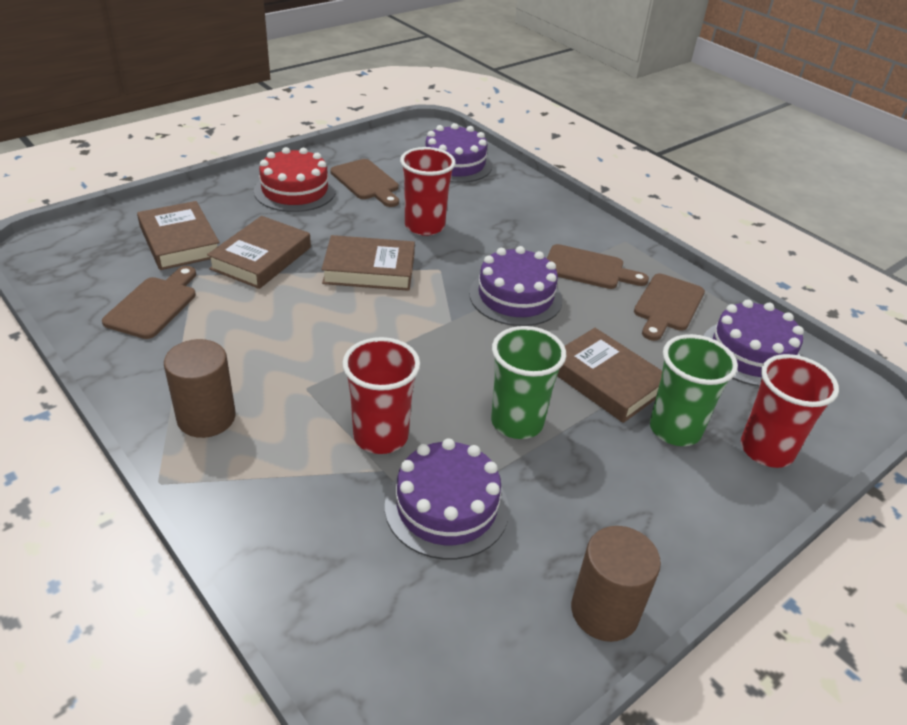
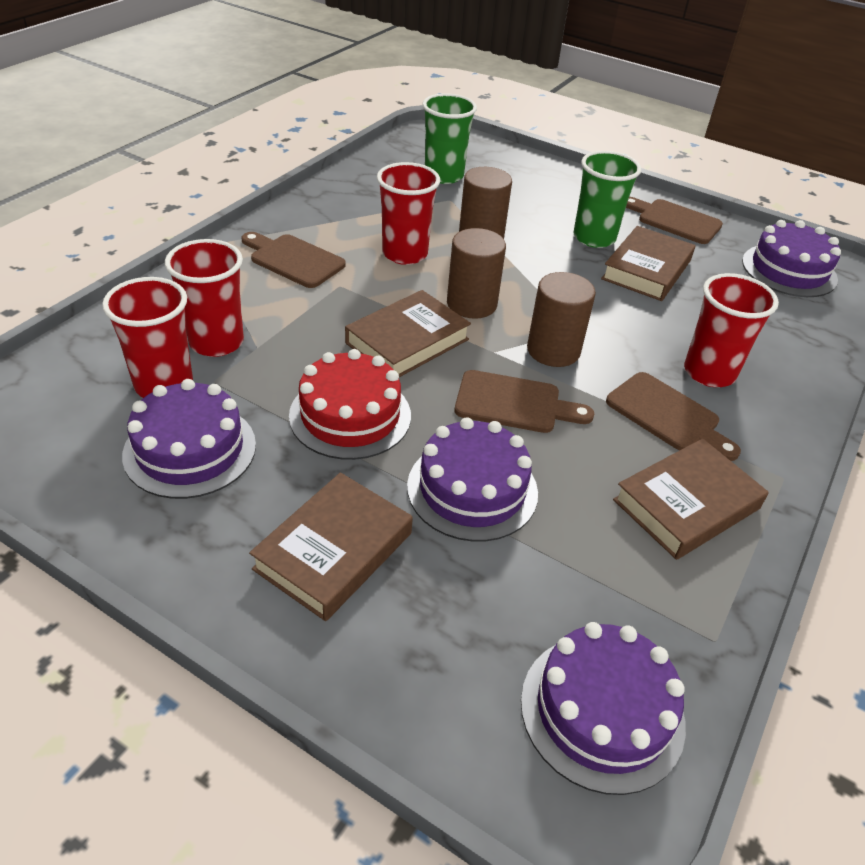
brown cylinder: 2 -> 3
red cup: 3 -> 4

